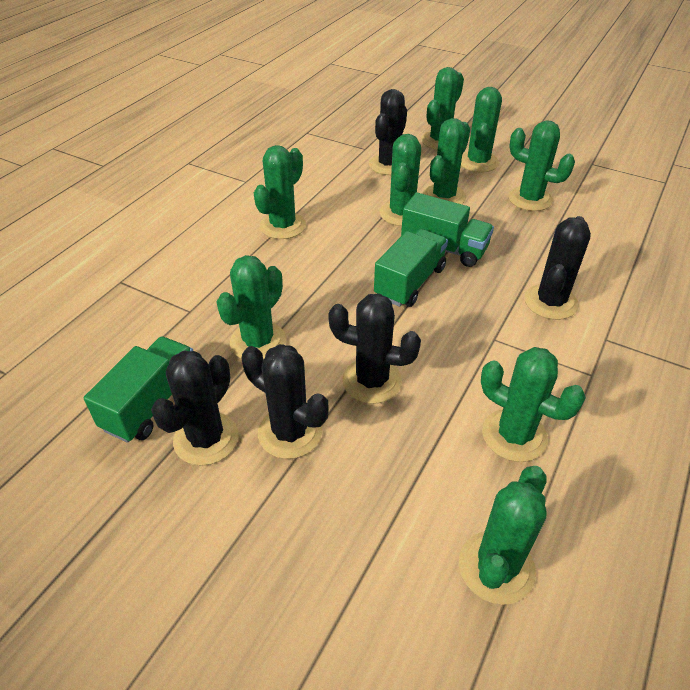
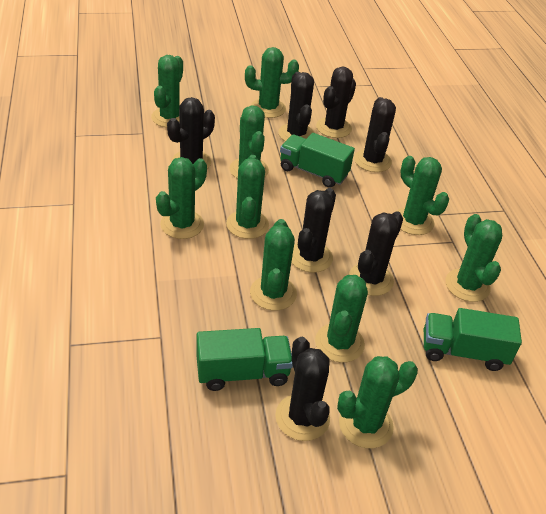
black cactus: 5 -> 7
green cactus: 9 -> 10

